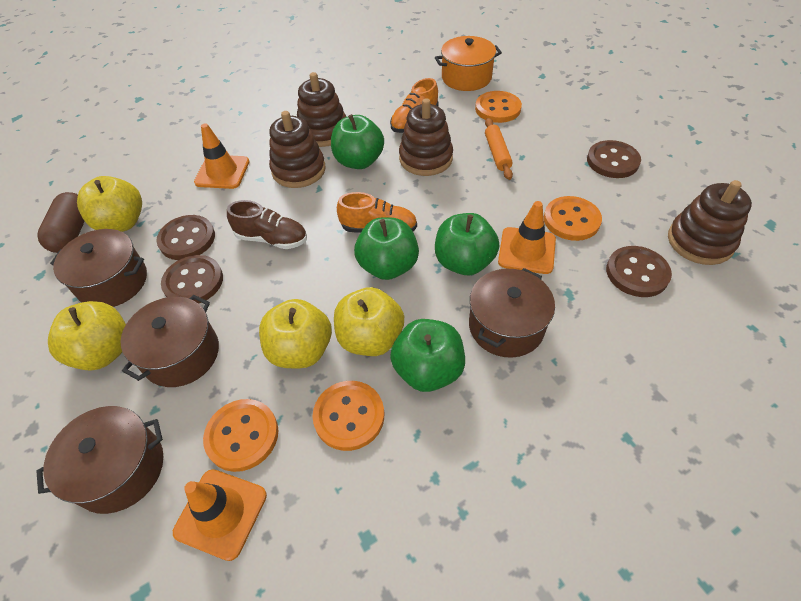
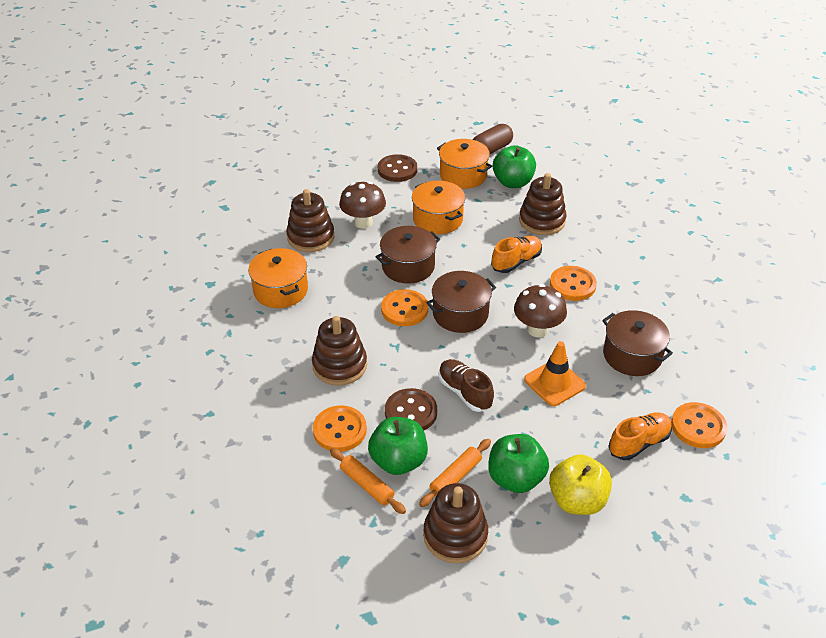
brown button: 4 -> 2
brown mushroom: 0 -> 2
brown pot: 4 -> 3
green apple: 4 -> 3
orange pot: 1 -> 3
orange rolling pin: 1 -> 2
orange traffic cone: 3 -> 1
yellow apple: 4 -> 1

